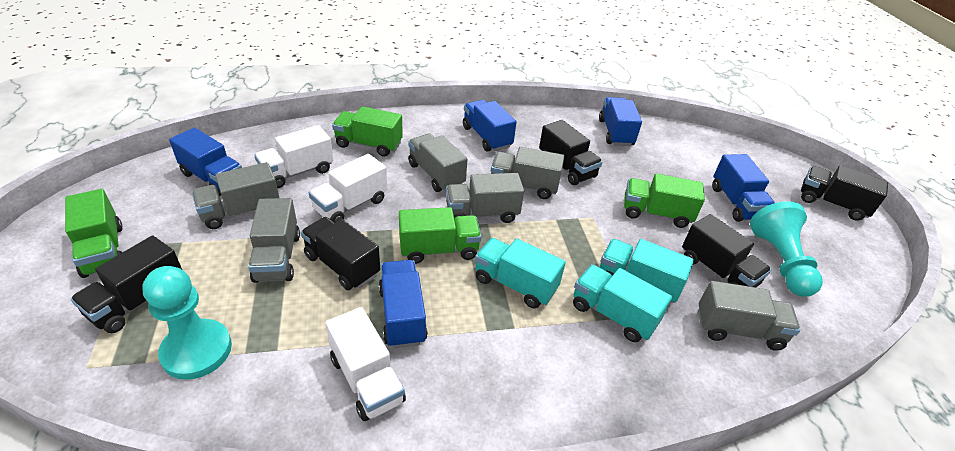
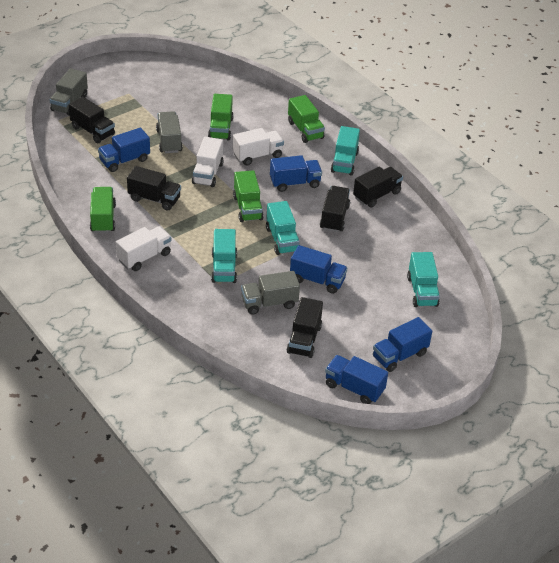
grey truck: 6 -> 3
turquoise pawn: 2 -> 0
turquoise truck: 3 -> 4

